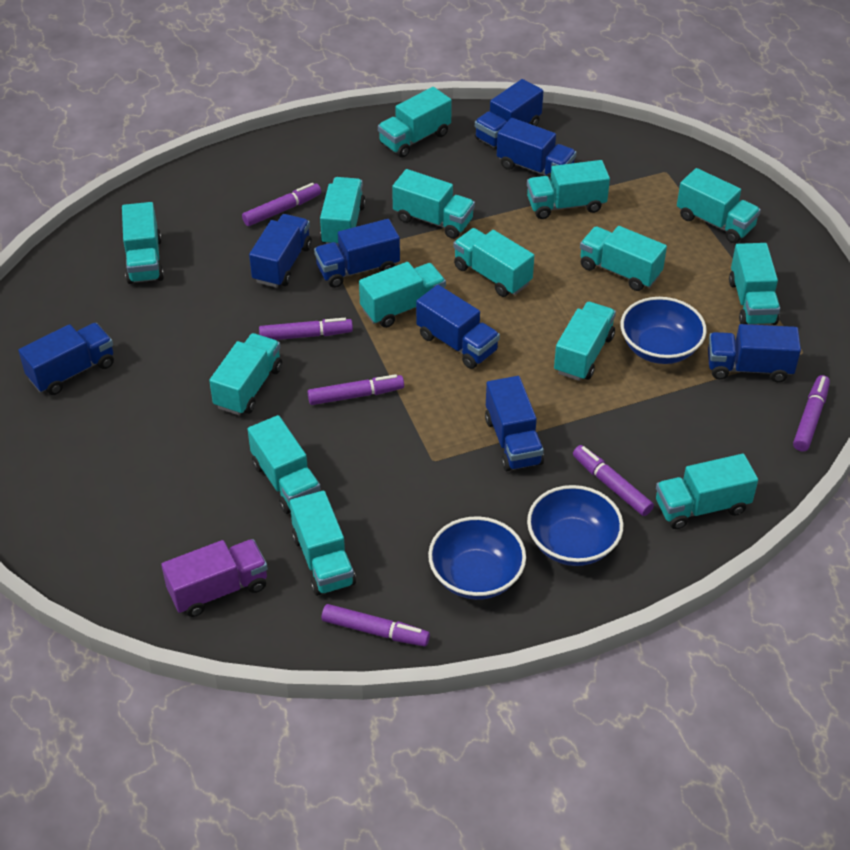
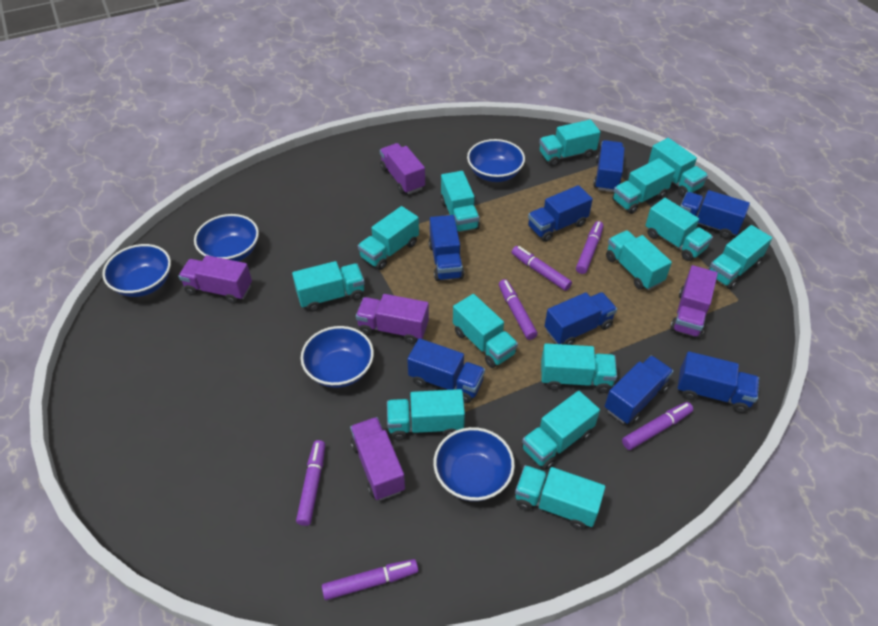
blue bowl: 3 -> 5
purple truck: 1 -> 5
turquoise truck: 15 -> 14

